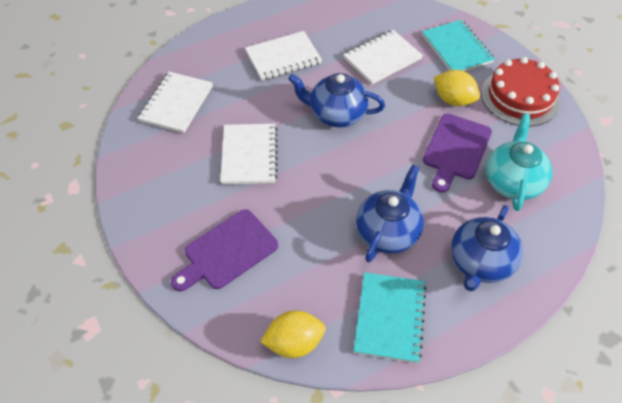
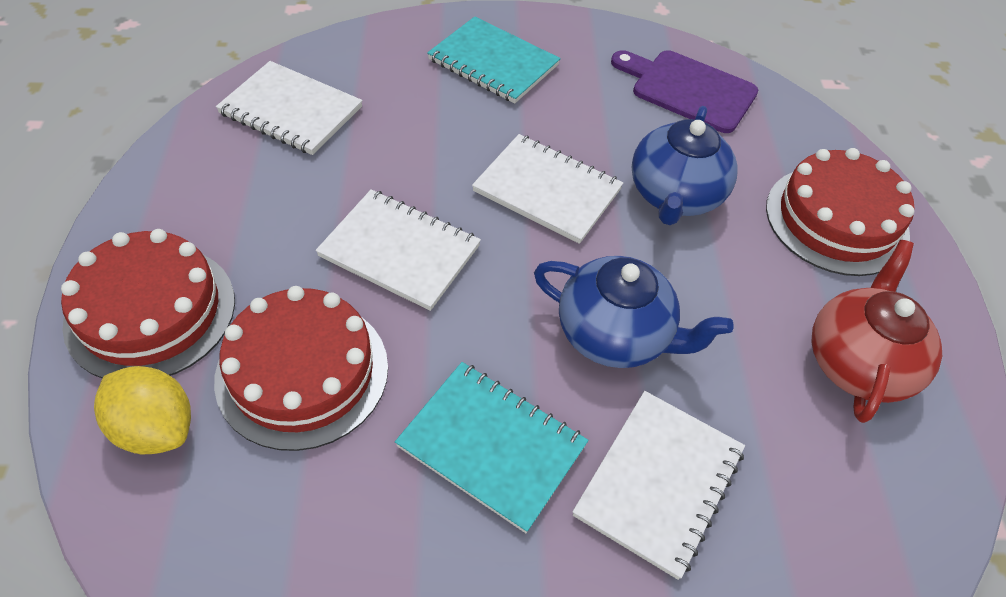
blue teapot: 3 -> 2
purple cutting board: 2 -> 1
red cake: 1 -> 3
red teapot: 0 -> 1
turquoise teapot: 1 -> 0
yellow lemon: 2 -> 1

